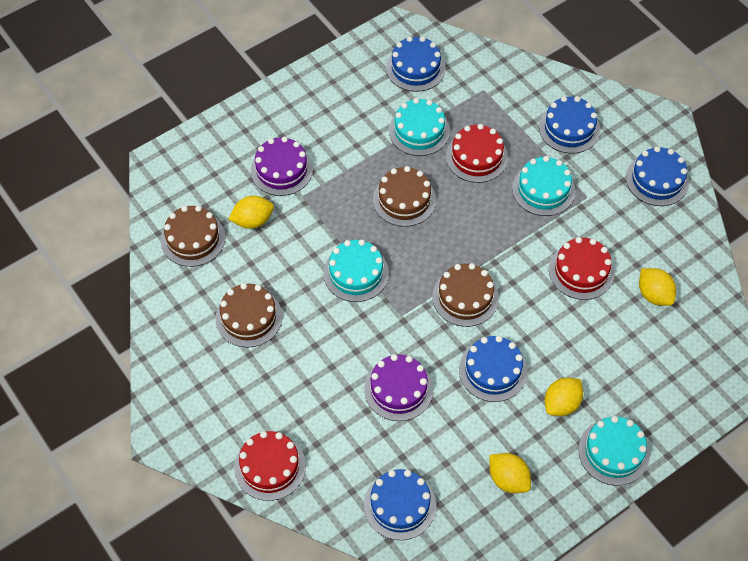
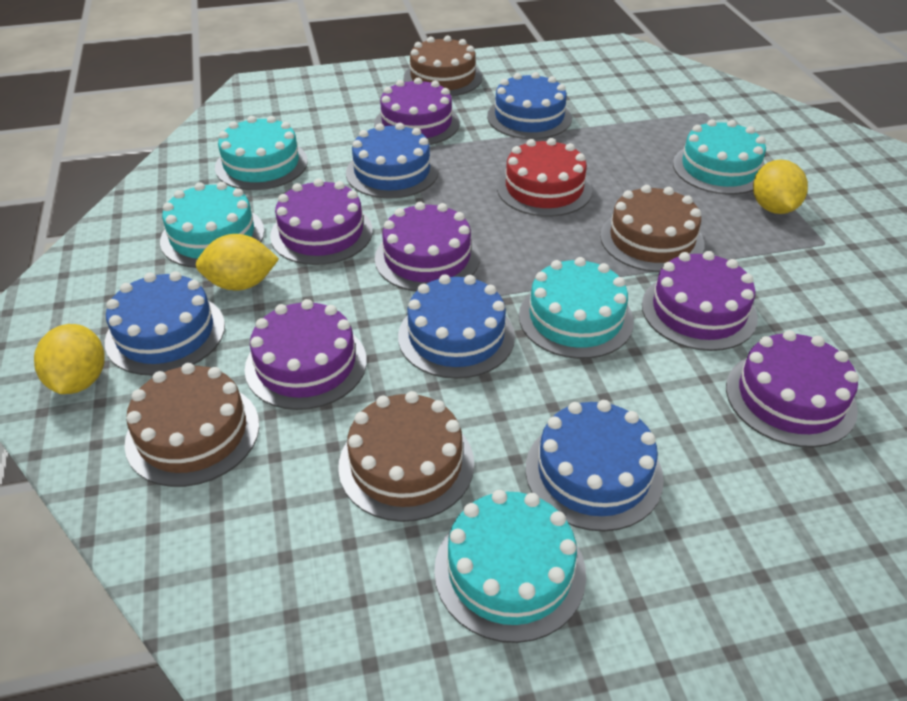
purple cake: 2 -> 6
red cake: 3 -> 1
turquoise cake: 4 -> 5
yellow lemon: 4 -> 3

